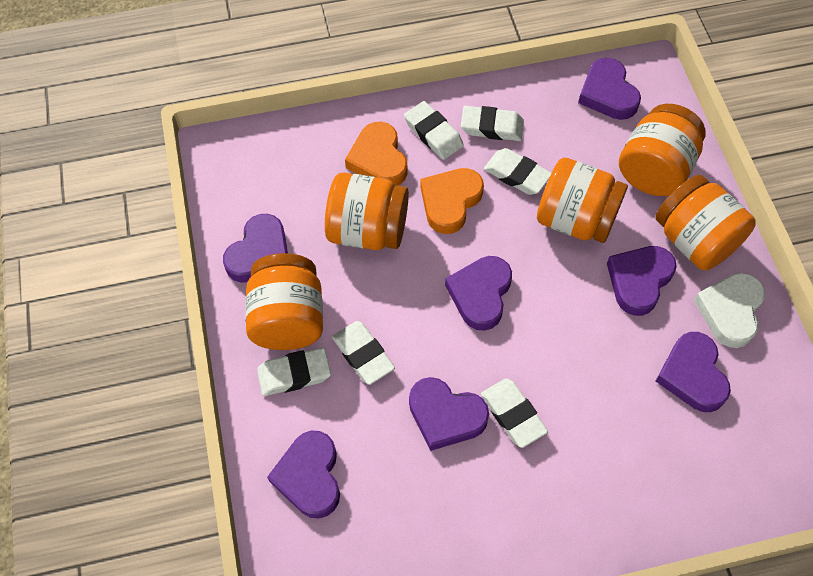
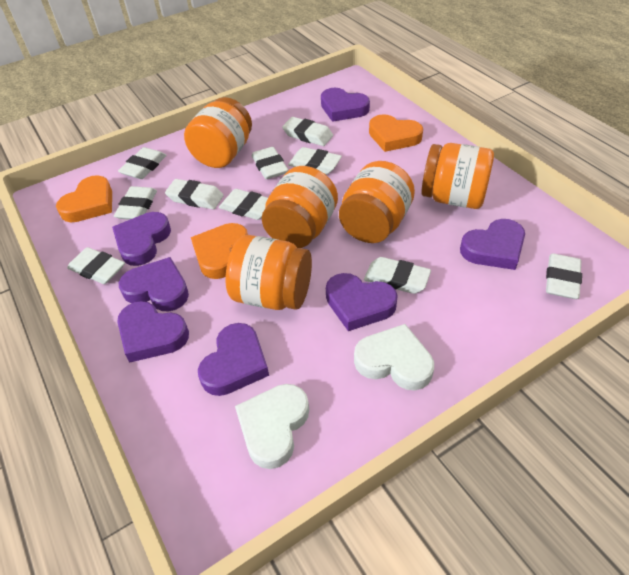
orange heart: 2 -> 3
white eraser: 6 -> 10
white heart: 1 -> 2

